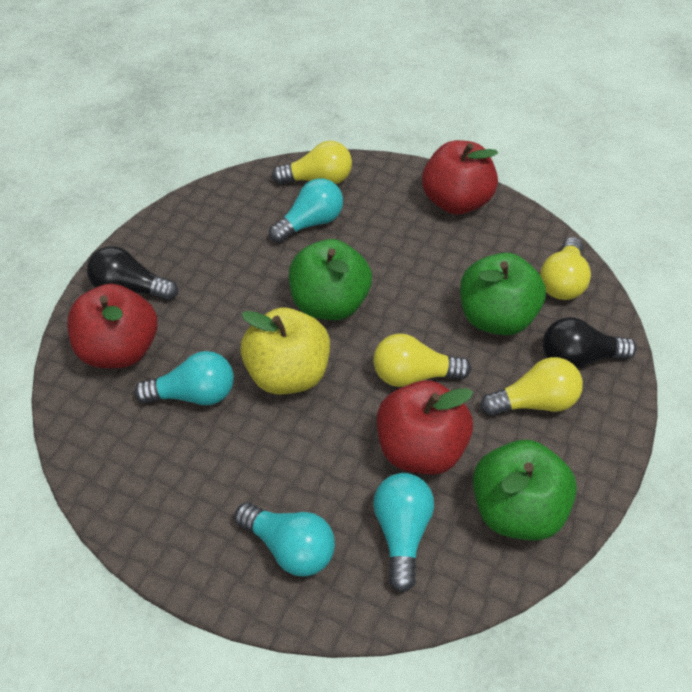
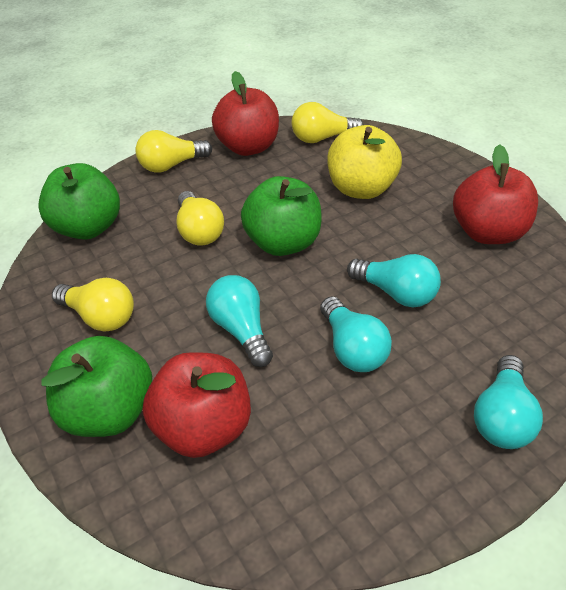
black light bulb: 2 -> 0

